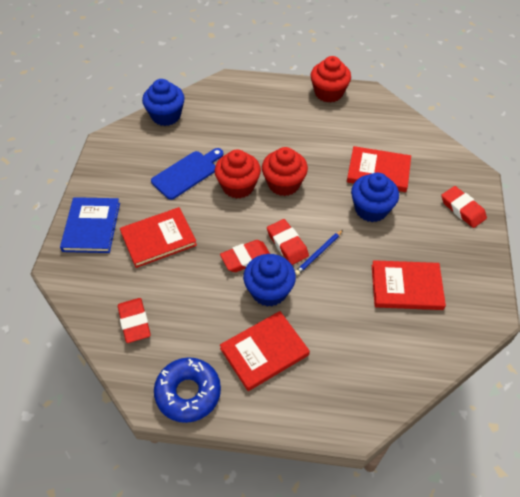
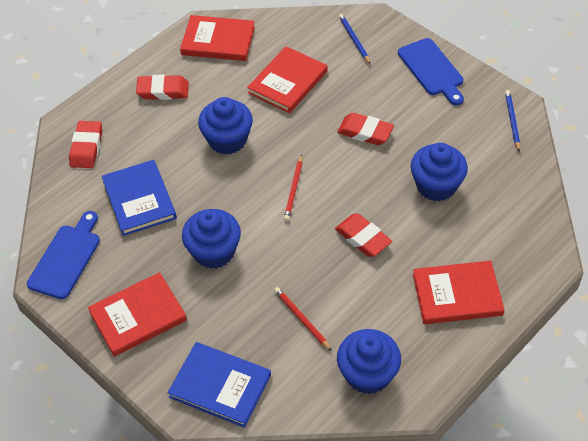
blue book: 1 -> 2
blue cupcake: 3 -> 4
blue cutting board: 1 -> 2
blue donut: 1 -> 0
blue pencil: 1 -> 2
red cupcake: 3 -> 0
red pencil: 0 -> 2

